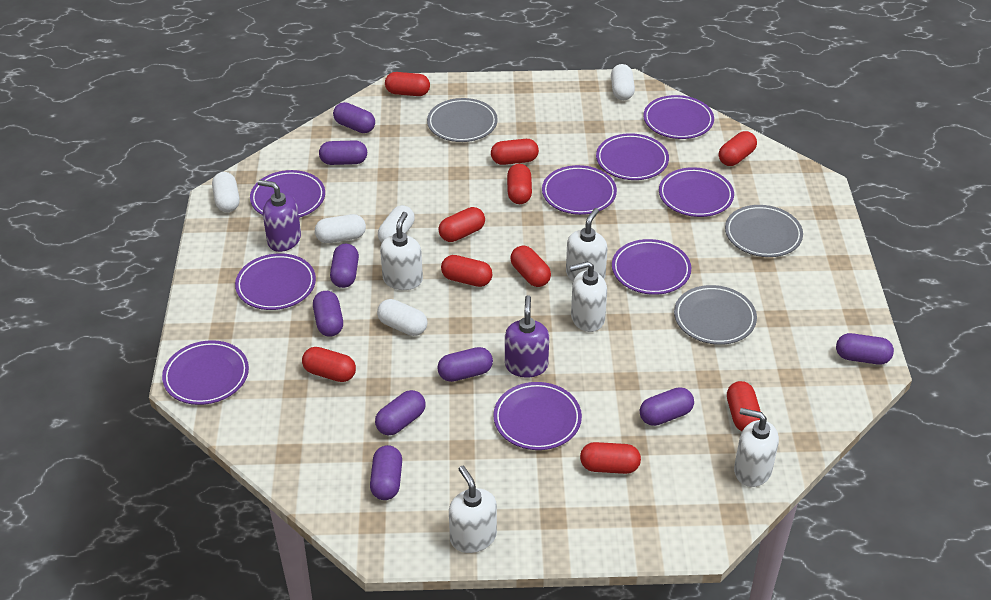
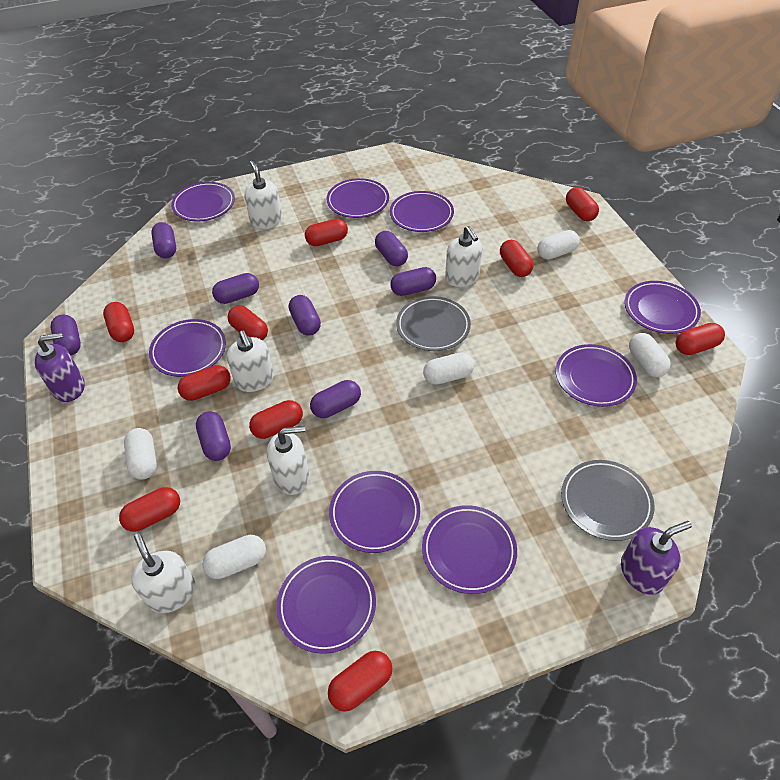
grey plate: 3 -> 2
purple capsule: 9 -> 8

